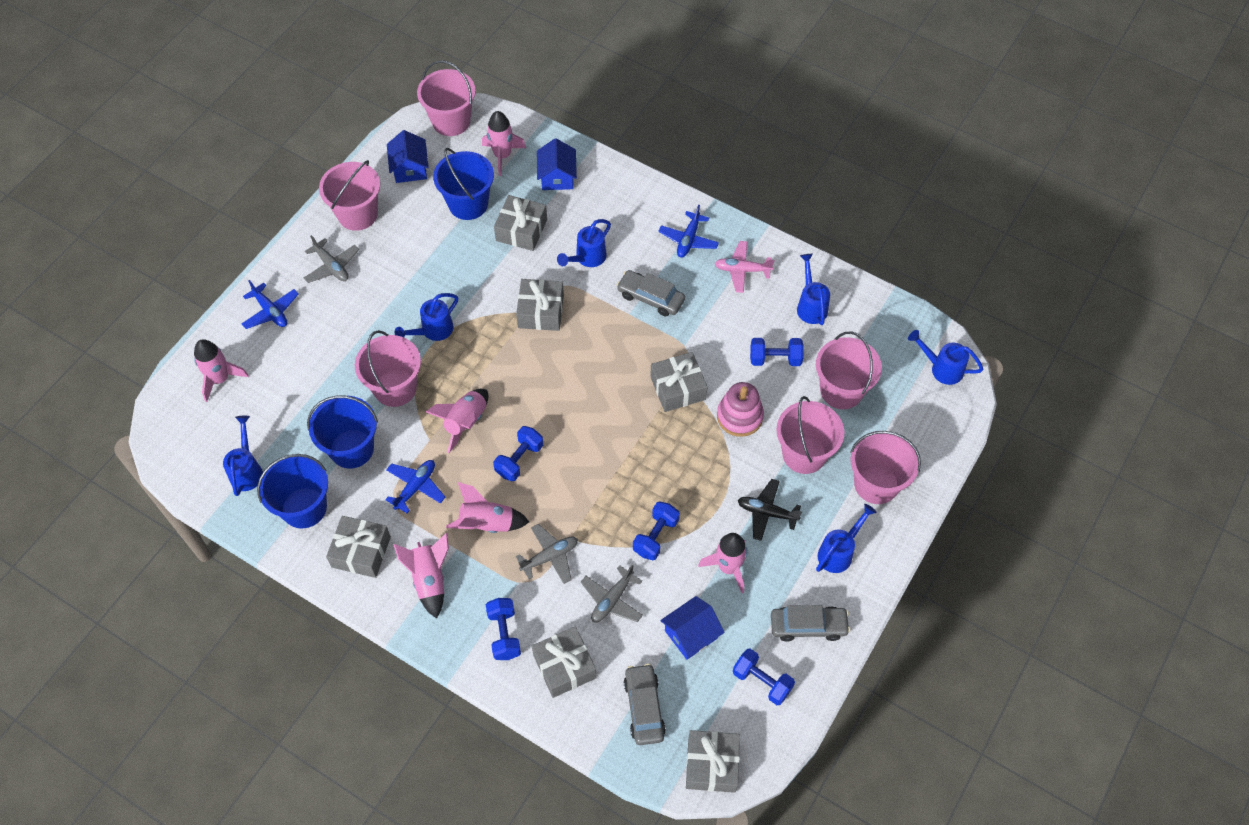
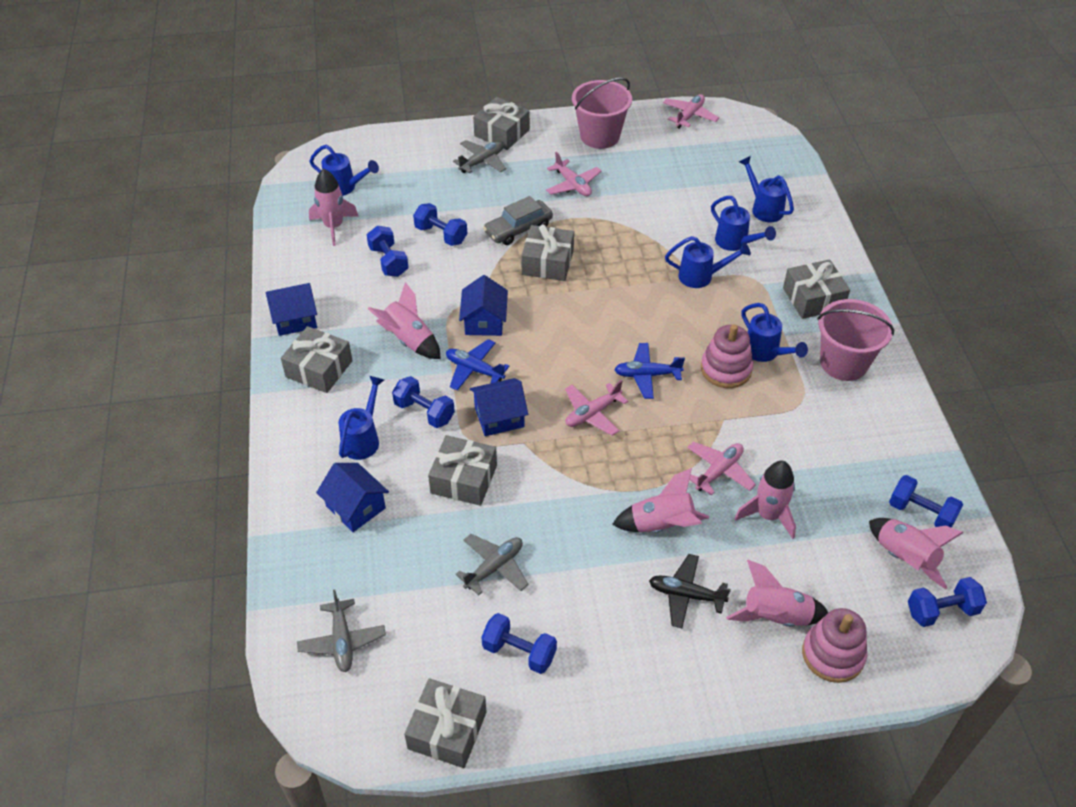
blue bucket: 3 -> 0
blue dumbbell: 5 -> 6
blue house: 3 -> 4
blue plane: 3 -> 2
grey car: 3 -> 1
pink bucket: 6 -> 2
pink plane: 1 -> 4
pink stacking toy: 1 -> 2

